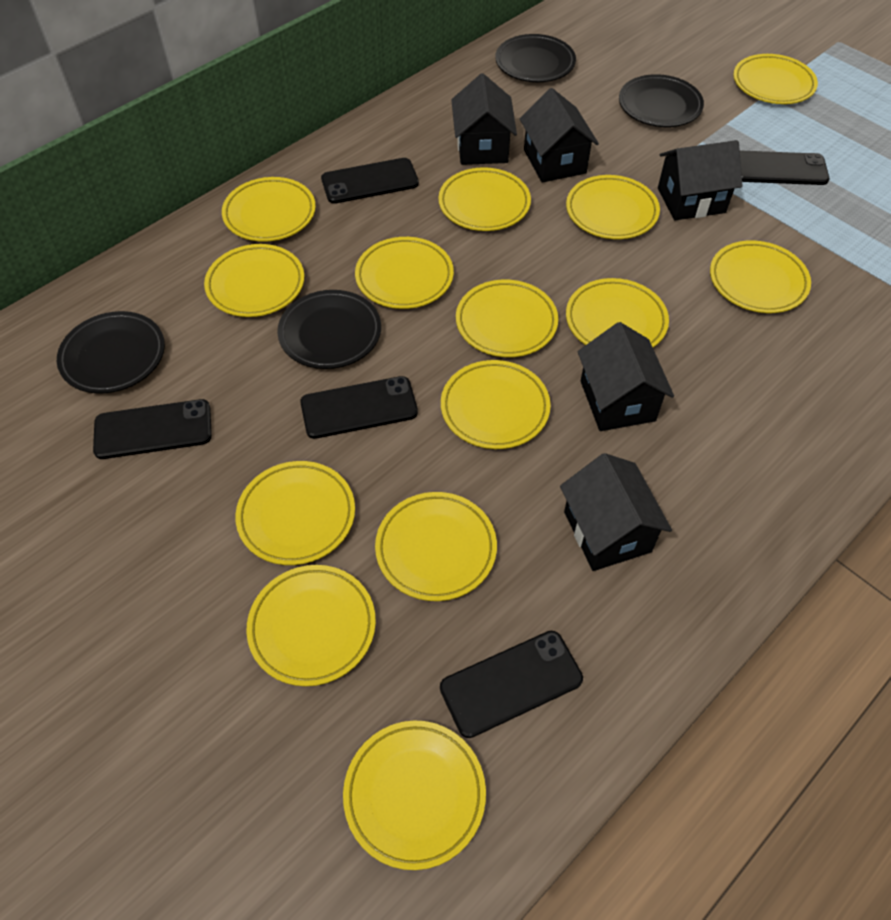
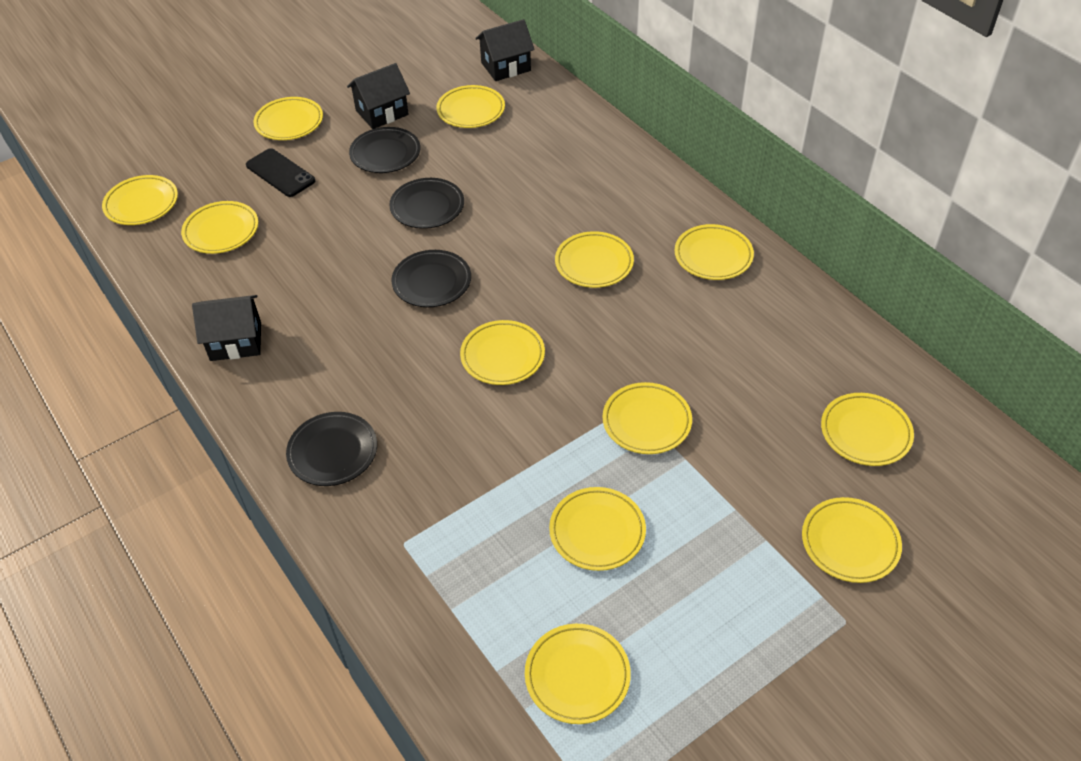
black house: 5 -> 3
black phone: 5 -> 1
yellow plate: 14 -> 12

